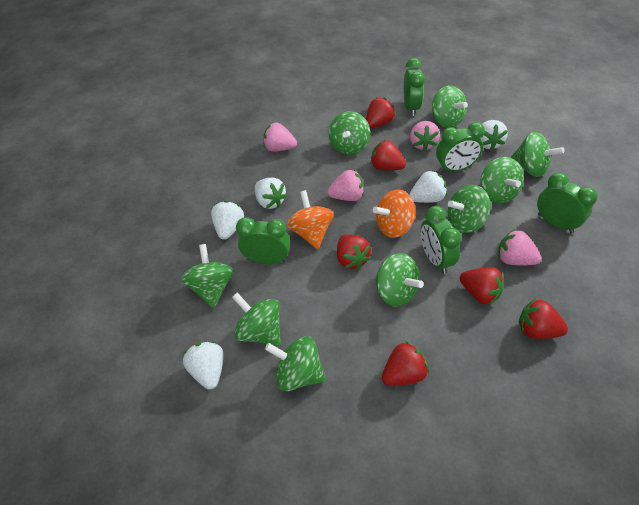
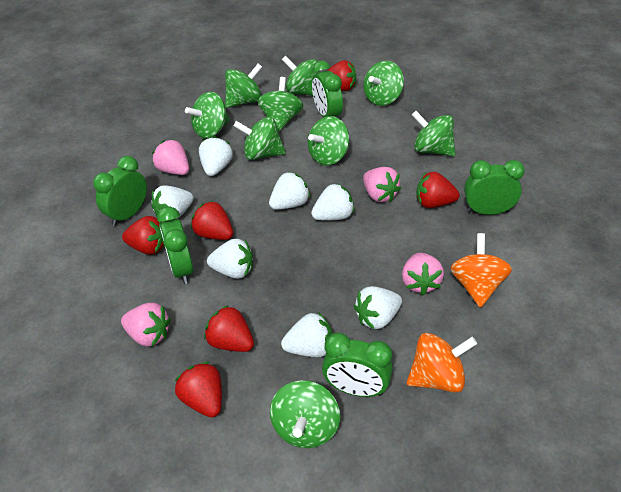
white strawberry: 5 -> 7

